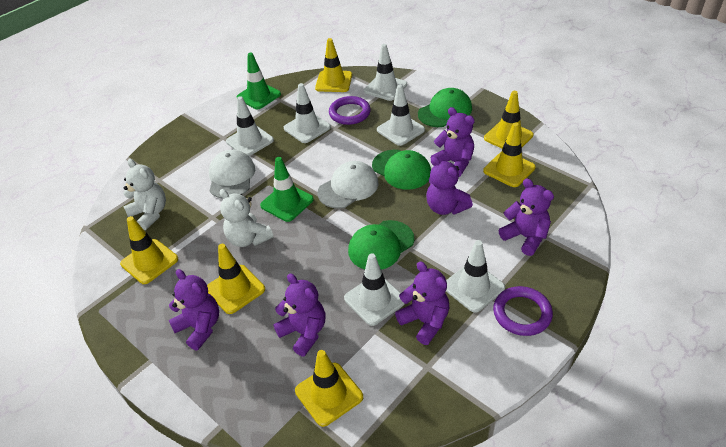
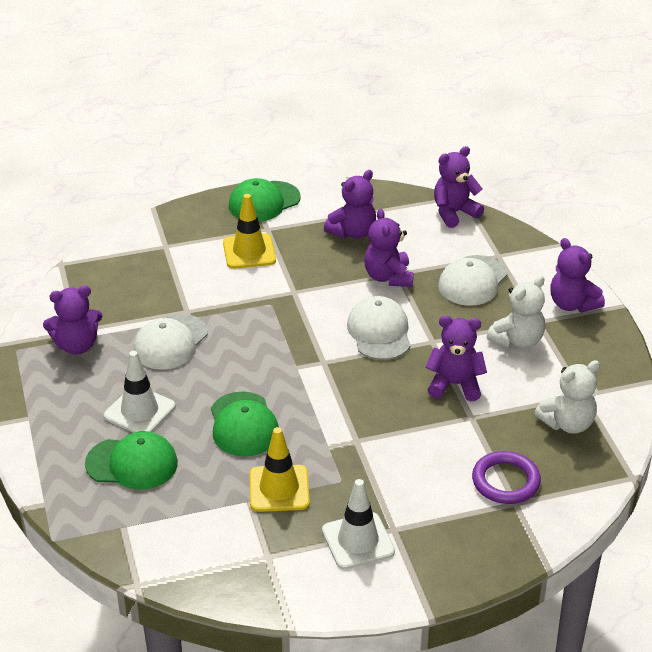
green traffic cone: 2 -> 0
purple ring: 2 -> 1
white cap: 2 -> 3
white traffic cone: 6 -> 2
yellow traffic cone: 6 -> 2

